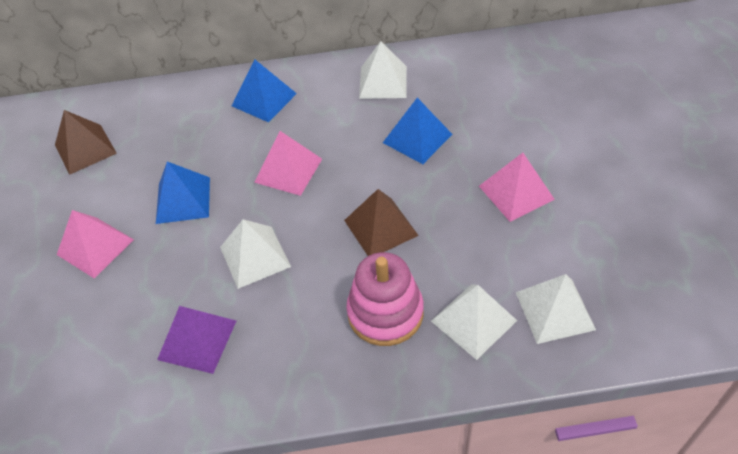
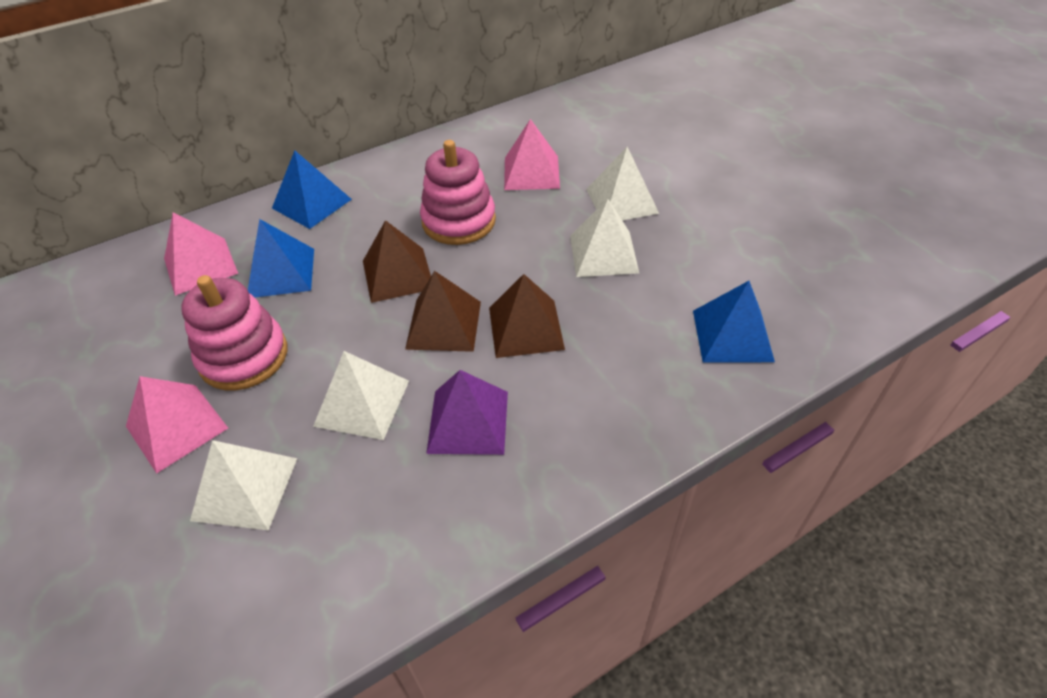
brown pyramid: 2 -> 3
pink stacking toy: 1 -> 2

